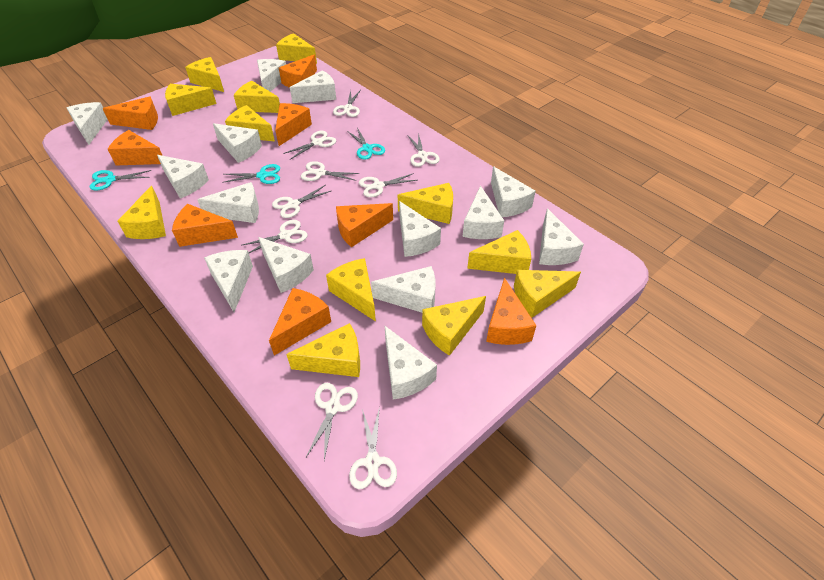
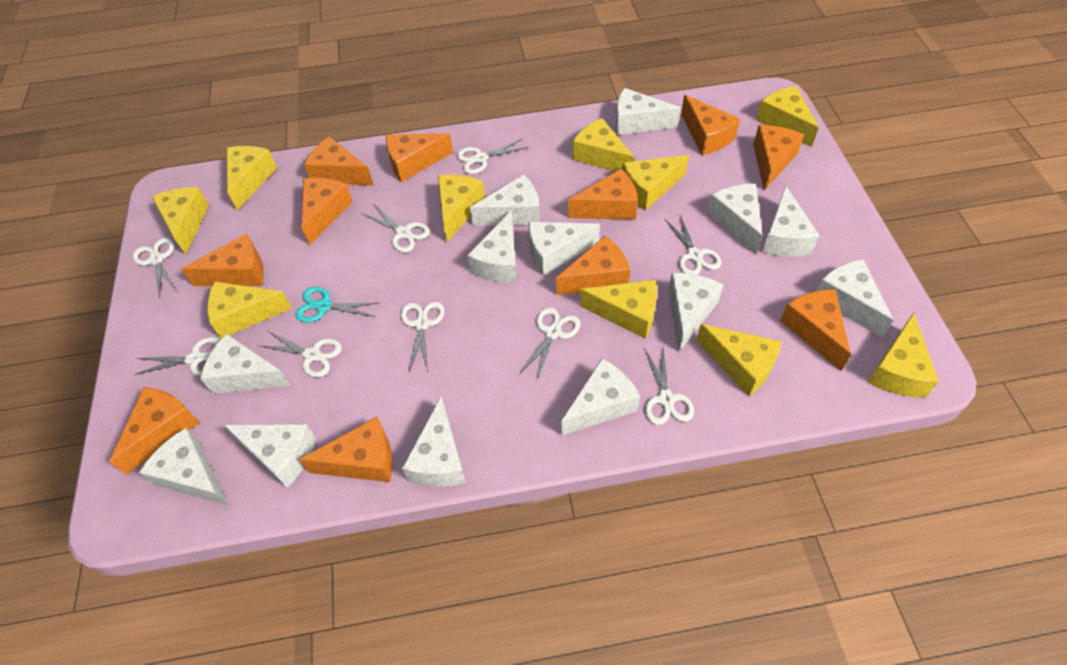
orange cheese: 8 -> 11
turquoise scissors: 3 -> 1
white cheese: 14 -> 13
yellow cheese: 12 -> 10

